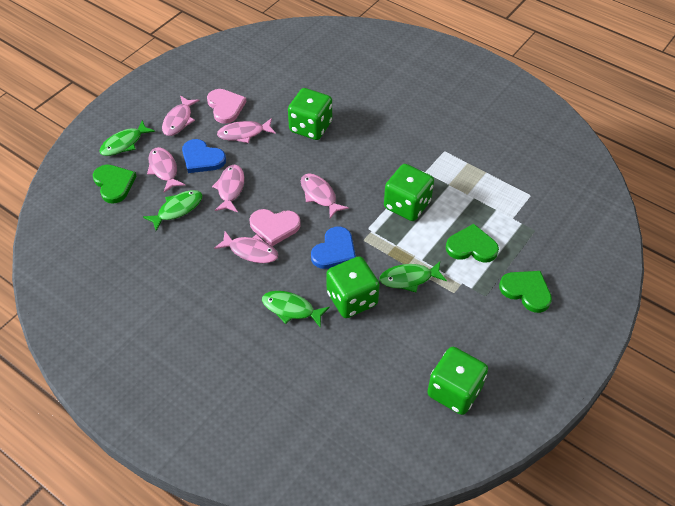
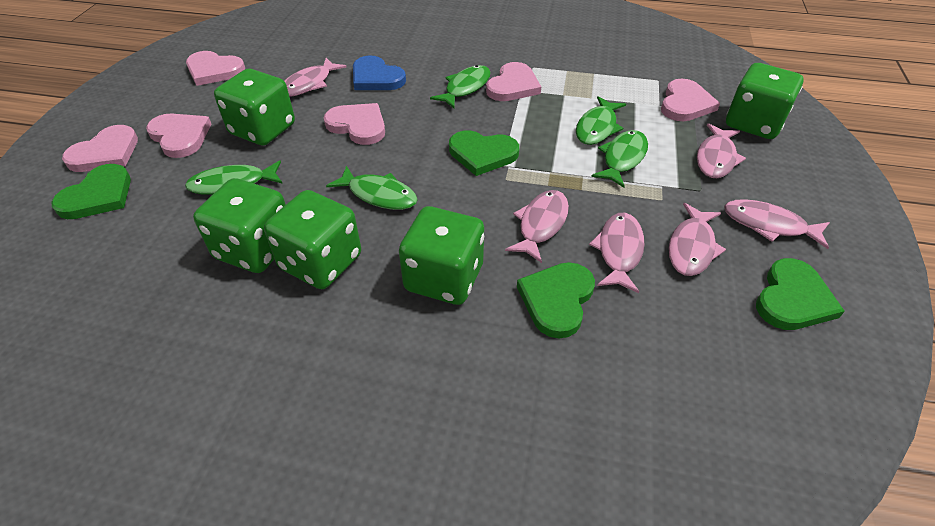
blue heart: 2 -> 1
green dice: 4 -> 5
green fish: 4 -> 5
green heart: 3 -> 4
pink heart: 2 -> 6

